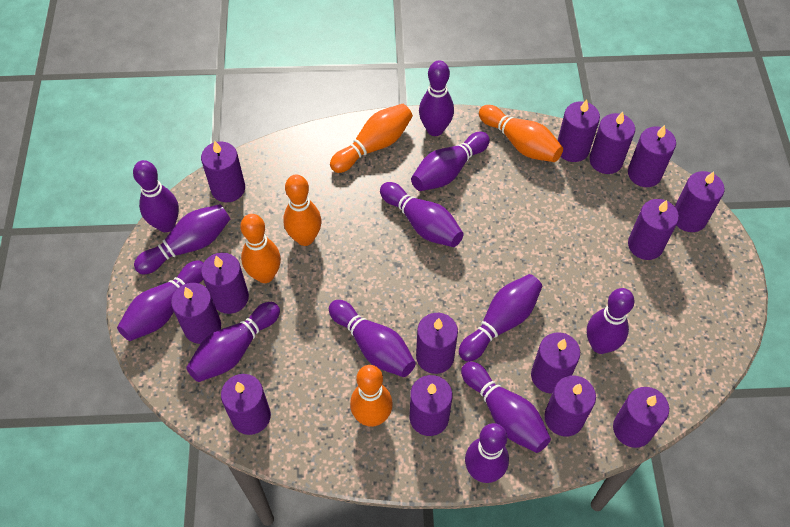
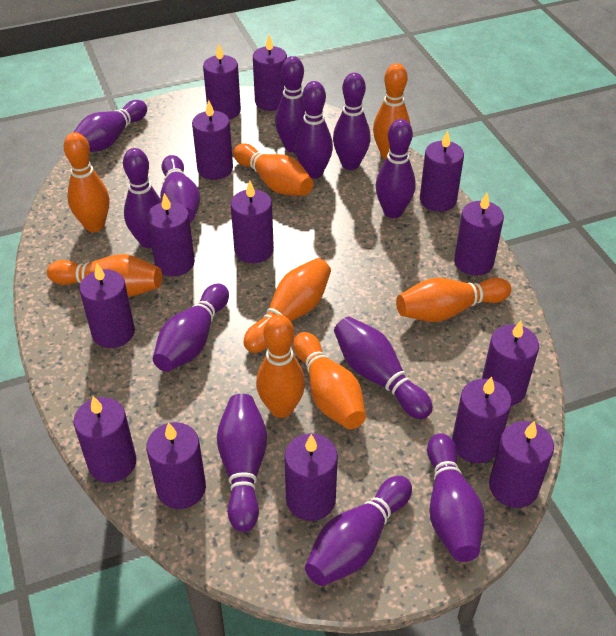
orange bowling pin: 5 -> 8

